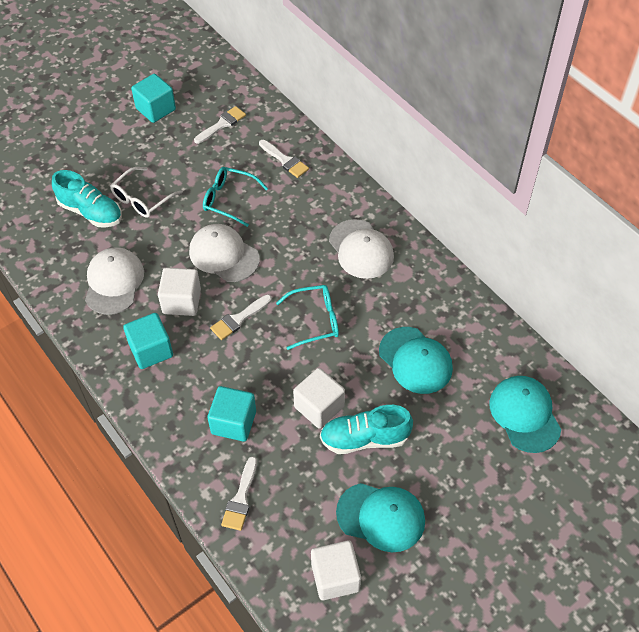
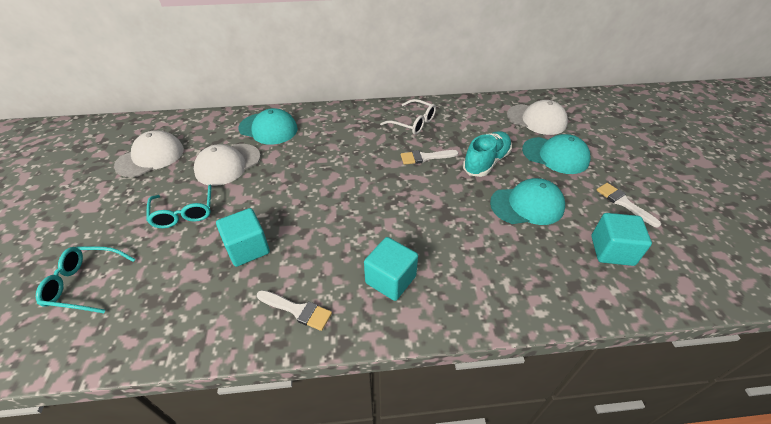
turquoise shoe: 2 -> 1
white brush: 4 -> 3
white cube: 3 -> 0

